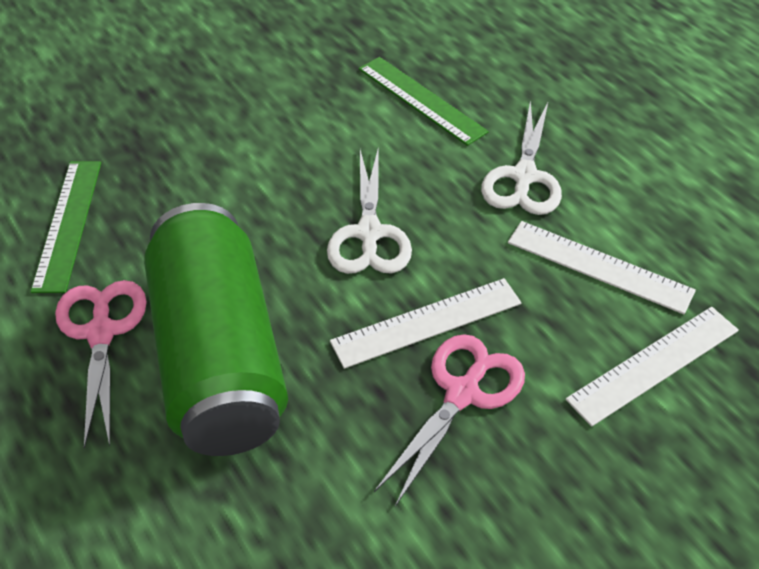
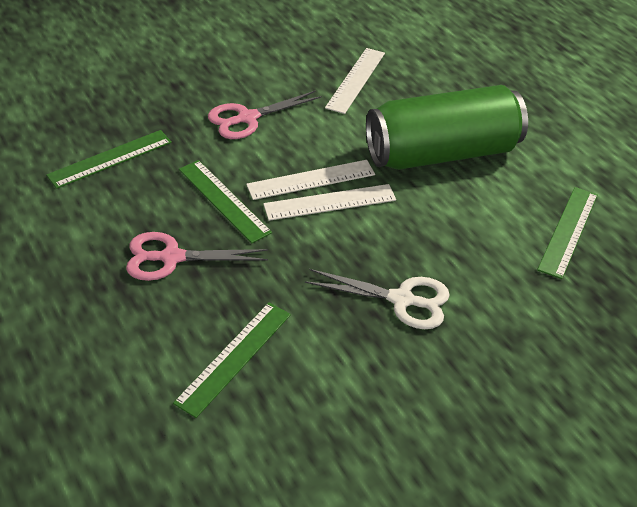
green ruler: 2 -> 4
white scissors: 2 -> 1

